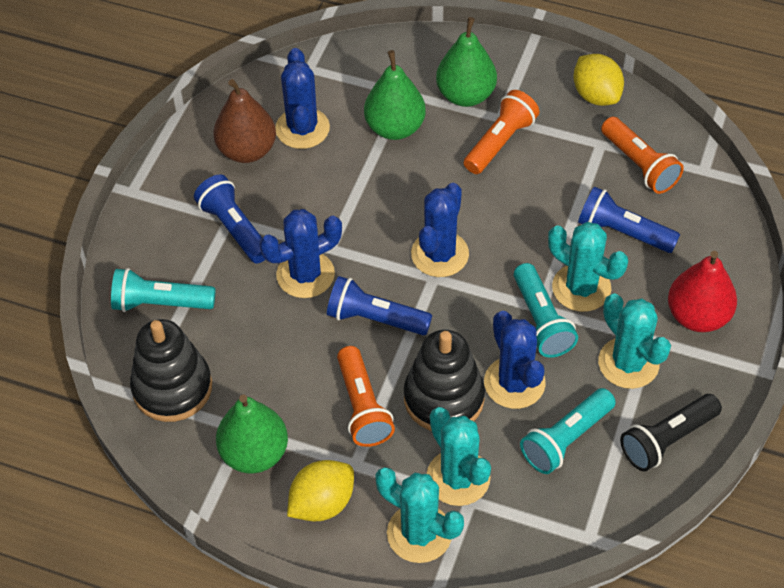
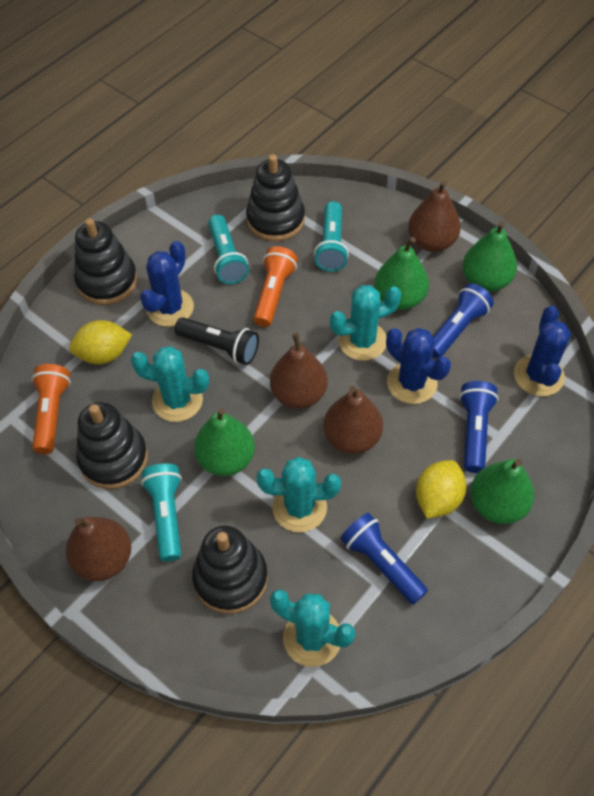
black stacking toy: 2 -> 4
blue cactus: 4 -> 3
brown pear: 1 -> 4
green pear: 3 -> 4
orange flashlight: 3 -> 2
red pear: 1 -> 0

